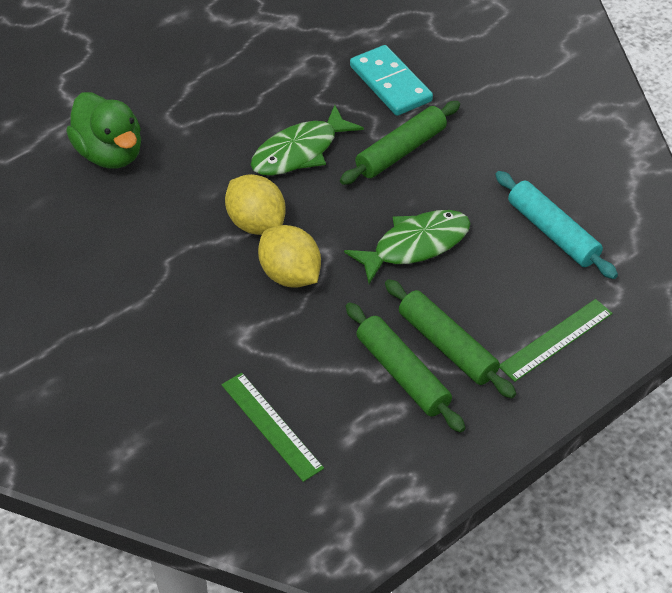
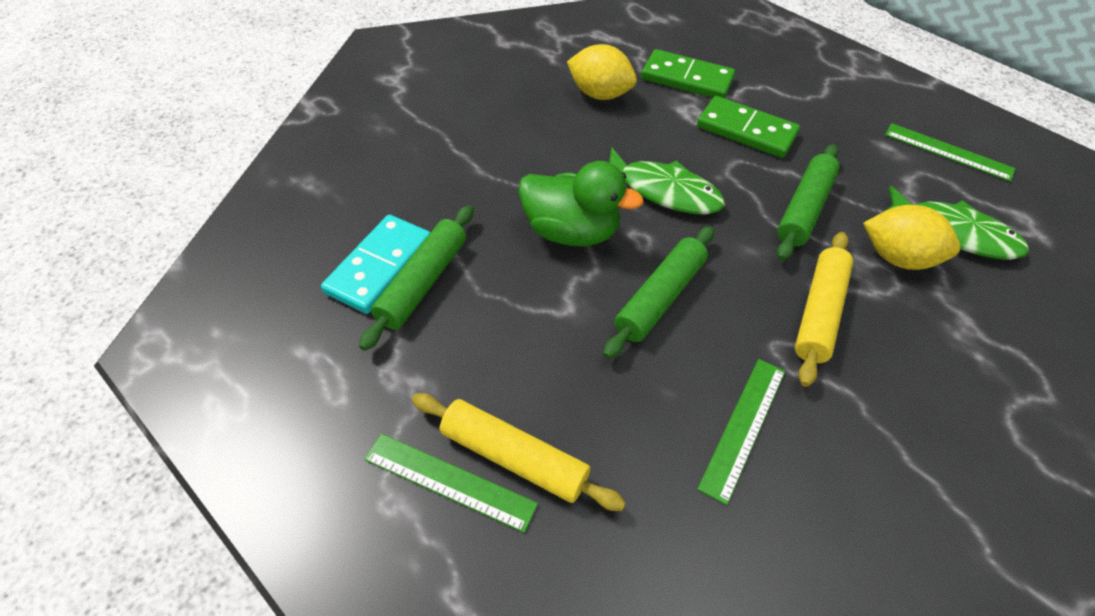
green domino: 0 -> 2
green ruler: 2 -> 3
turquoise rolling pin: 1 -> 0
yellow rolling pin: 0 -> 2

